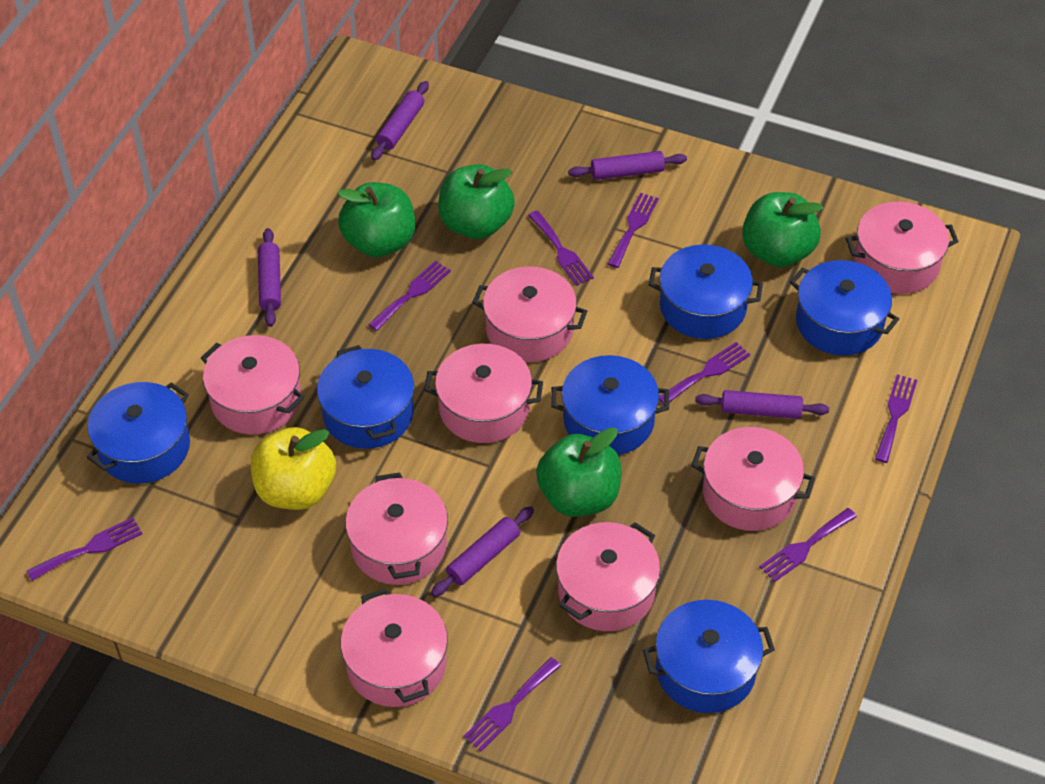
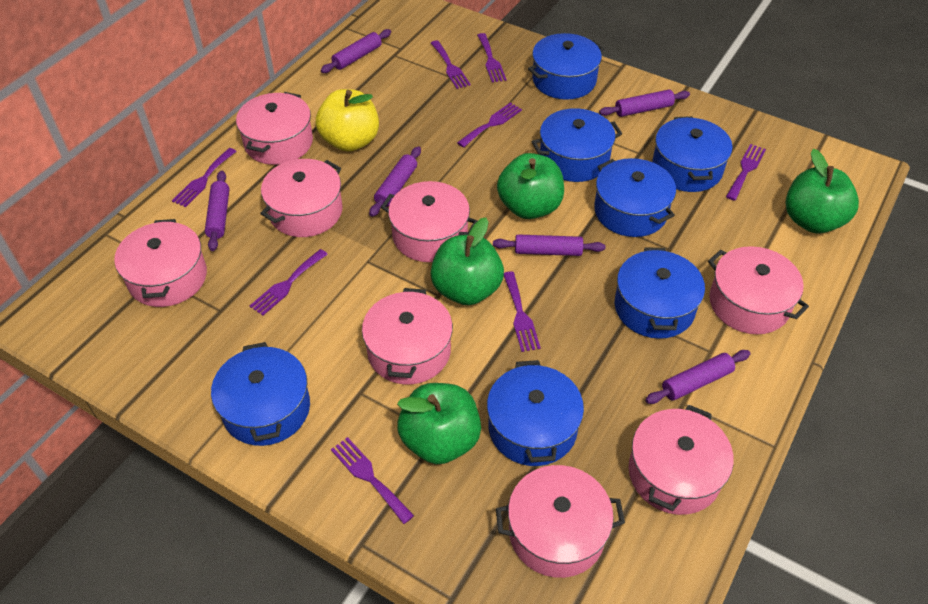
blue pot: 6 -> 7
purple rolling pin: 5 -> 6

